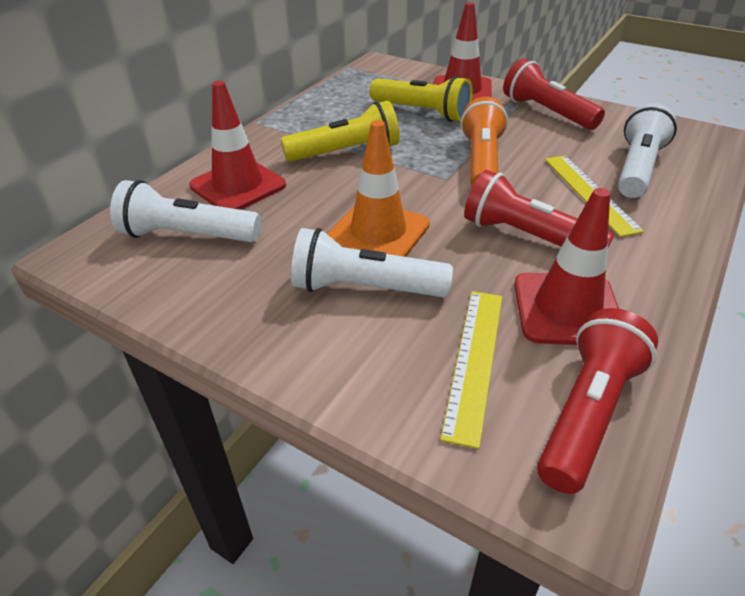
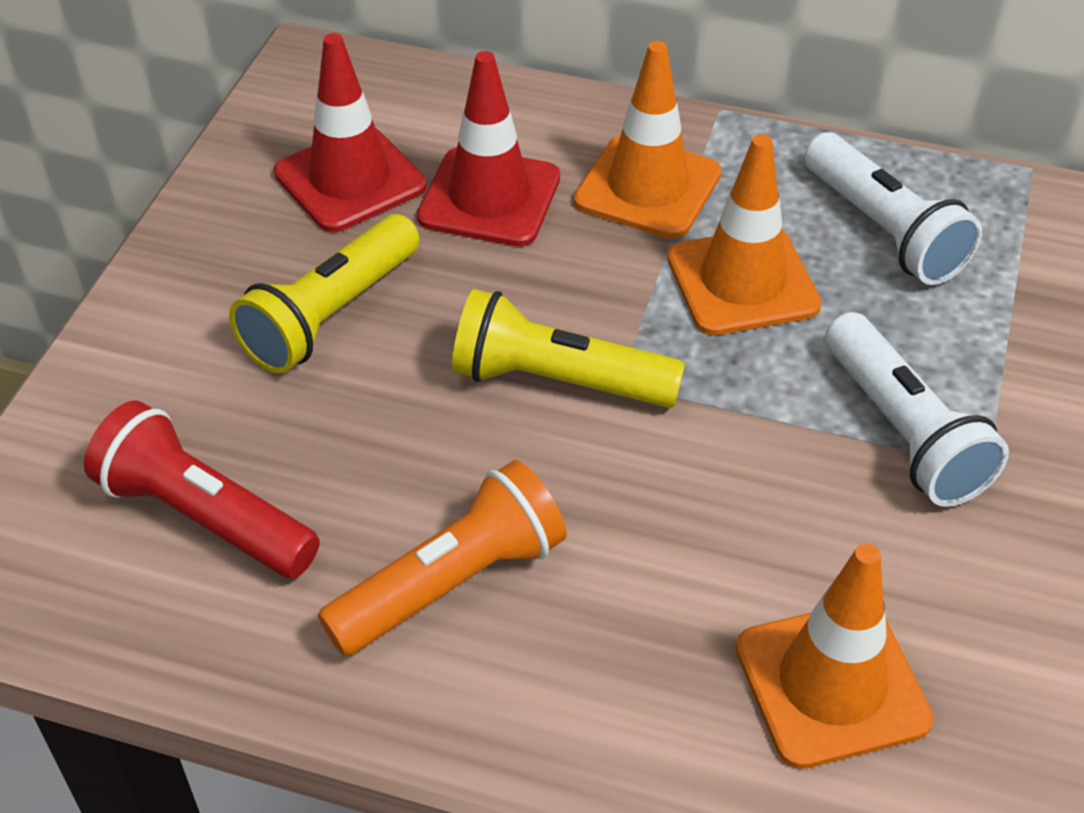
orange traffic cone: 1 -> 3
red flashlight: 3 -> 1
red traffic cone: 3 -> 2
white flashlight: 3 -> 2
yellow ruler: 2 -> 0

